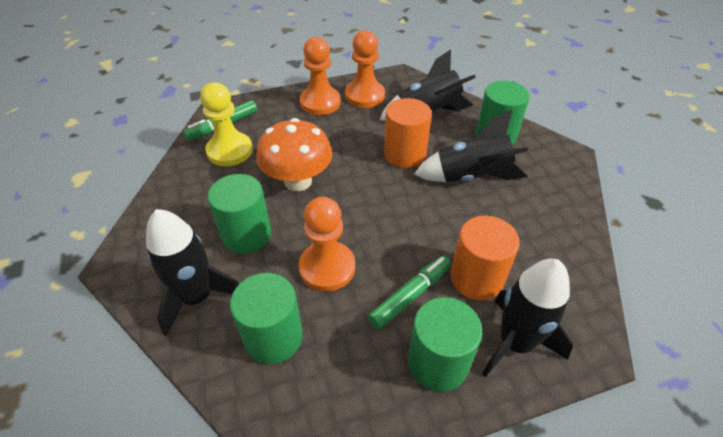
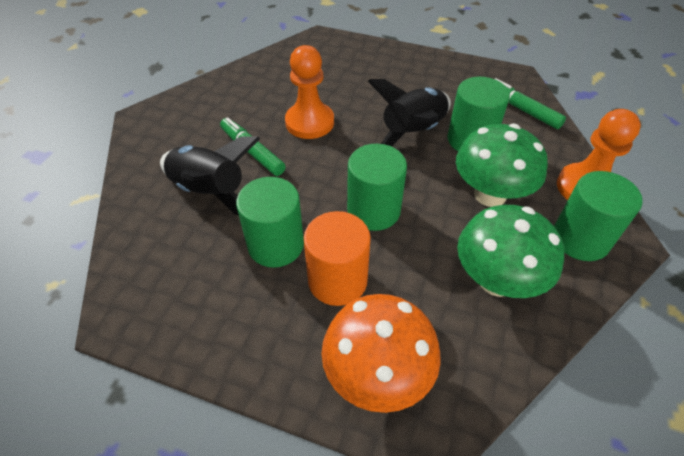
black rocket: 4 -> 2
green mushroom: 0 -> 2
orange cylinder: 2 -> 1
orange pawn: 3 -> 2
yellow pawn: 1 -> 0

